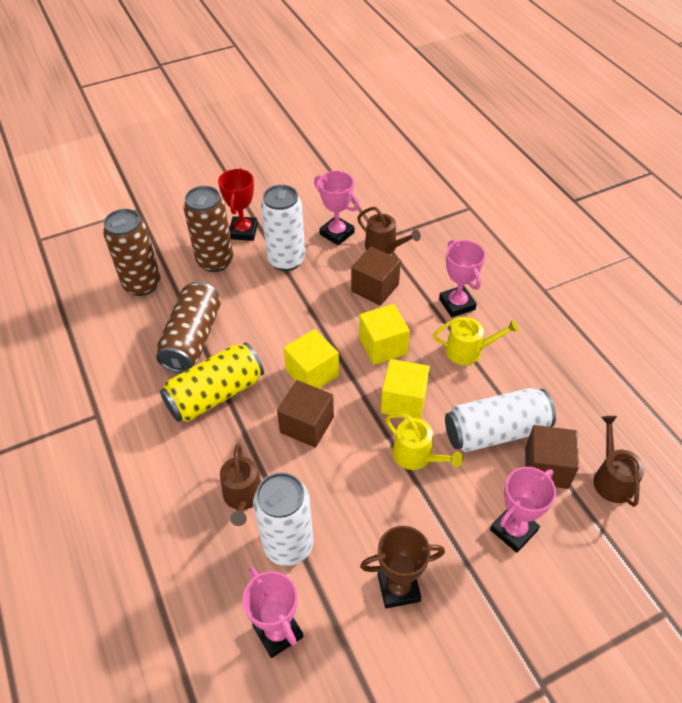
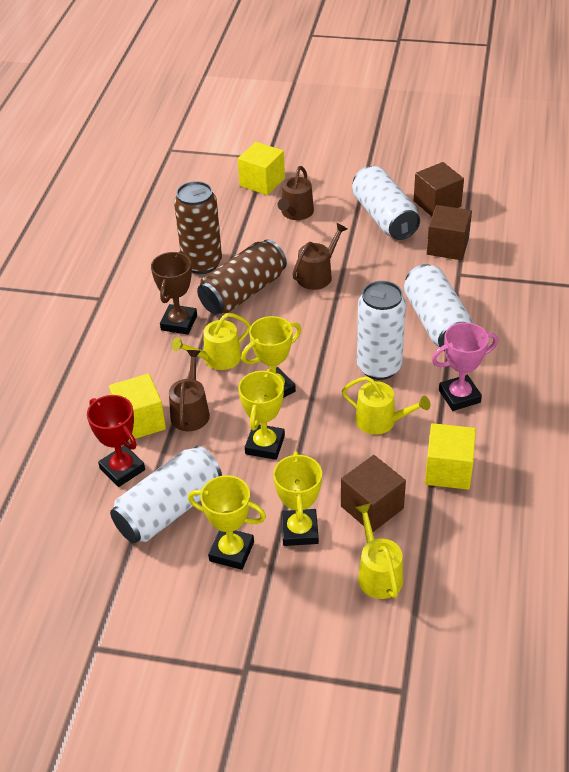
brown can: 3 -> 2
pink trophy: 4 -> 1
white can: 3 -> 4
yellow can: 1 -> 0
yellow trophy: 0 -> 4
yellow watering can: 2 -> 3

